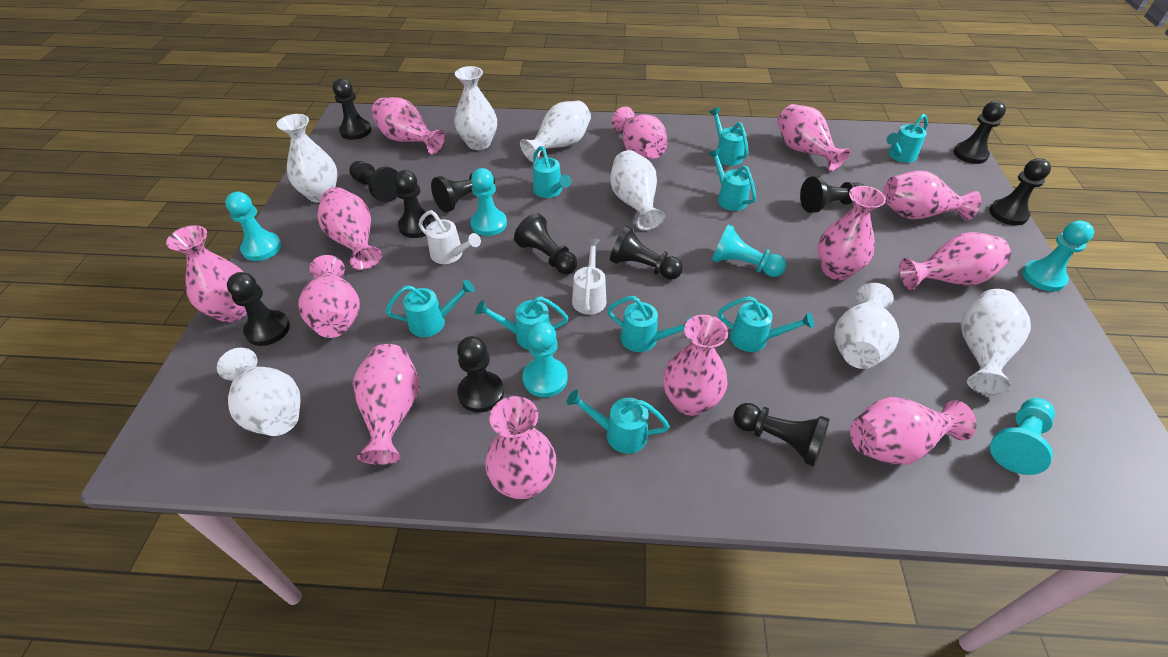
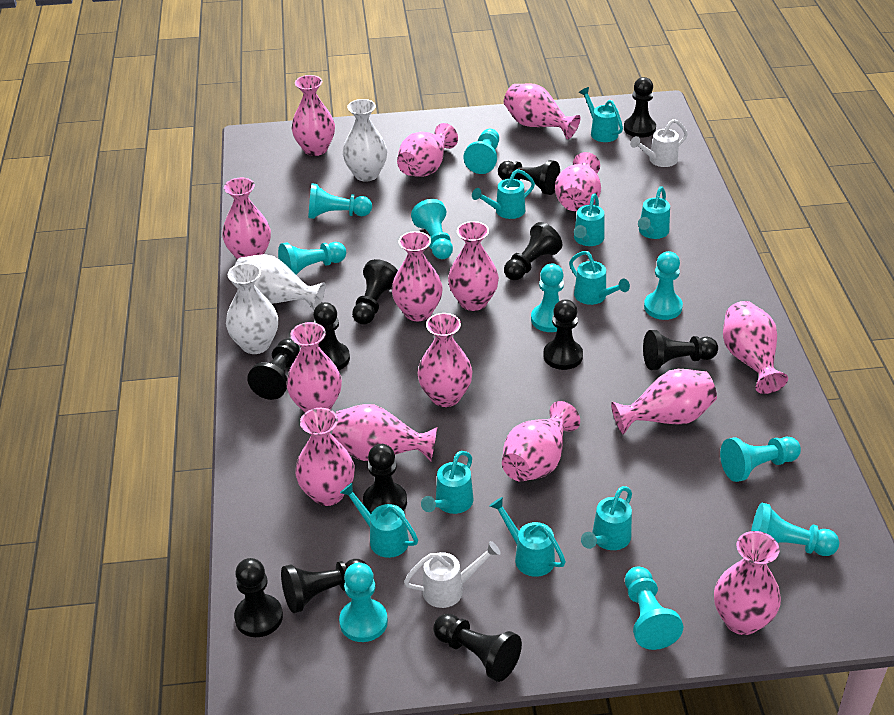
pink vase: 13 -> 15
turquoise pawn: 6 -> 10
white vase: 7 -> 3

